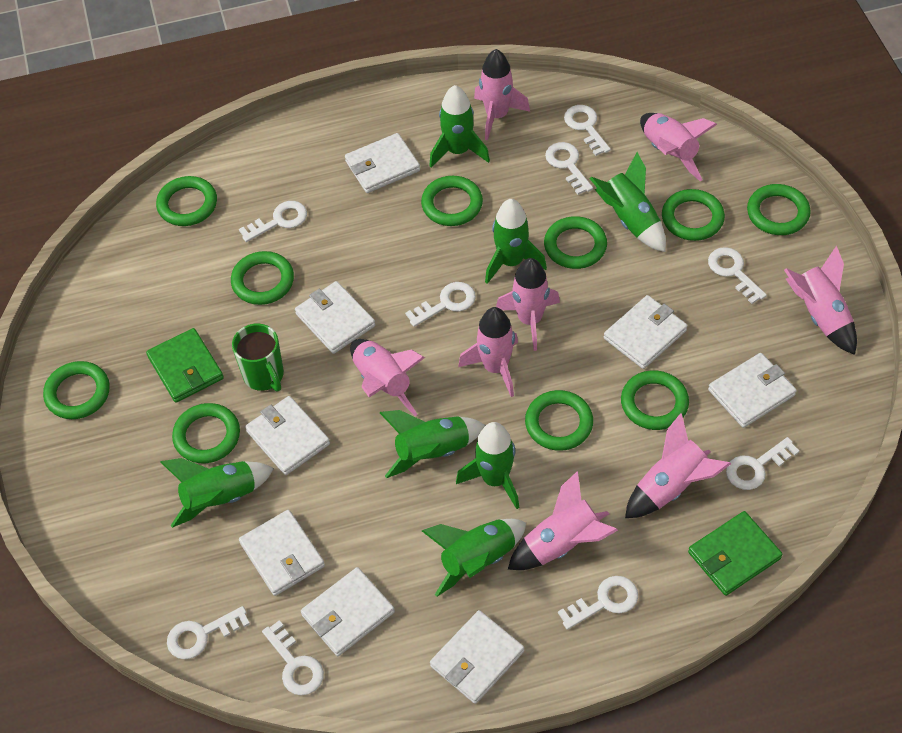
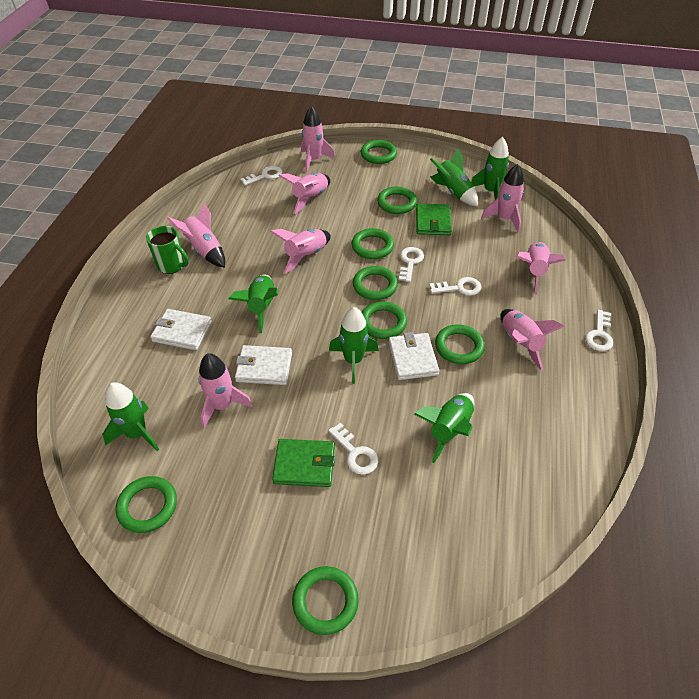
green ring: 10 -> 8
green rocket: 7 -> 6
white key: 9 -> 5
white wallet: 8 -> 3

